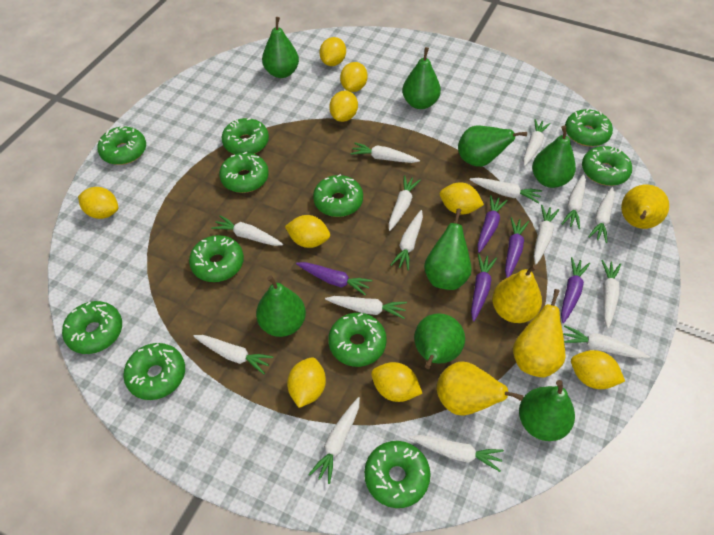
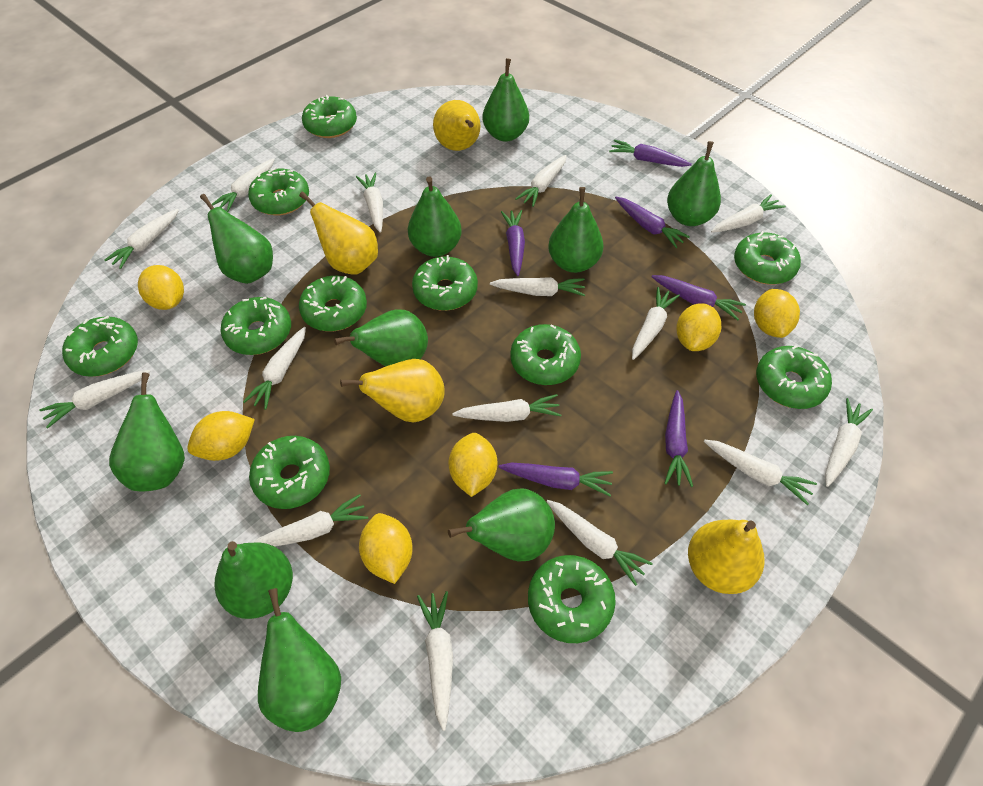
green pear: 8 -> 10
purple carrot: 5 -> 6
yellow lemon: 9 -> 6

